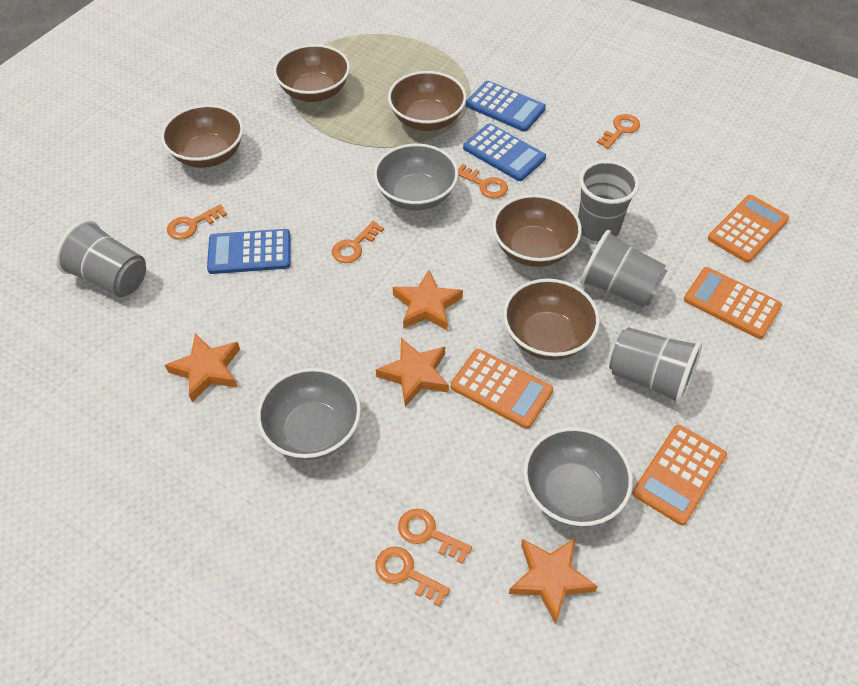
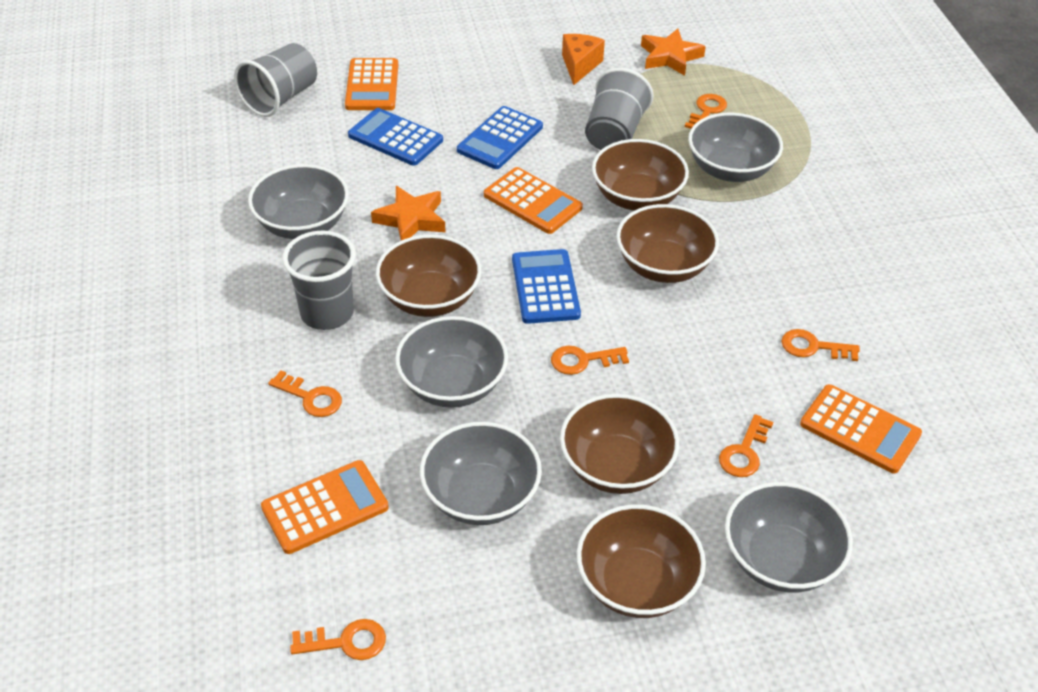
grey bowl: 3 -> 5
grey cup: 4 -> 3
orange cheese: 0 -> 1
orange star: 4 -> 2

